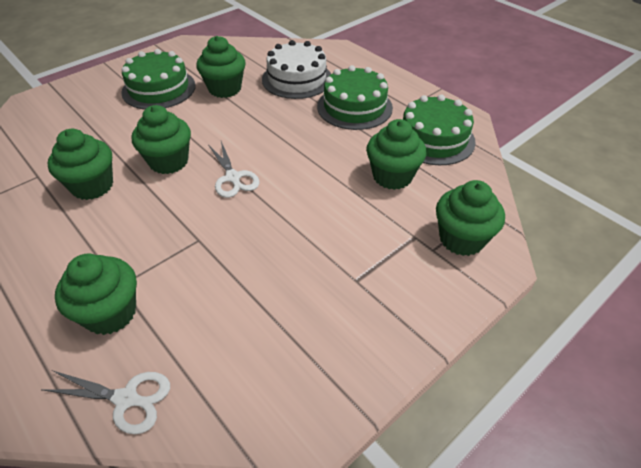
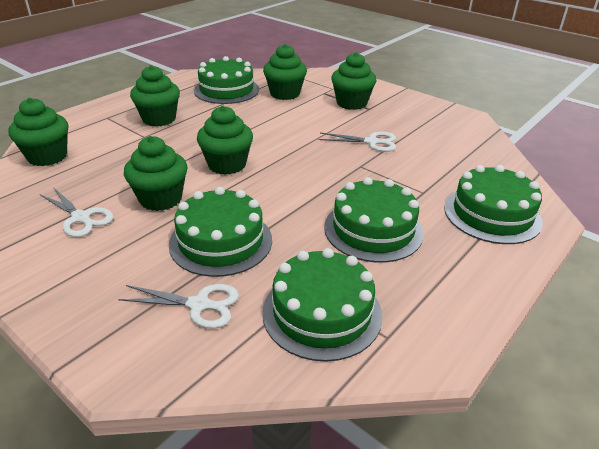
green cake: 3 -> 5
white cake: 1 -> 0
white scissors: 2 -> 3

